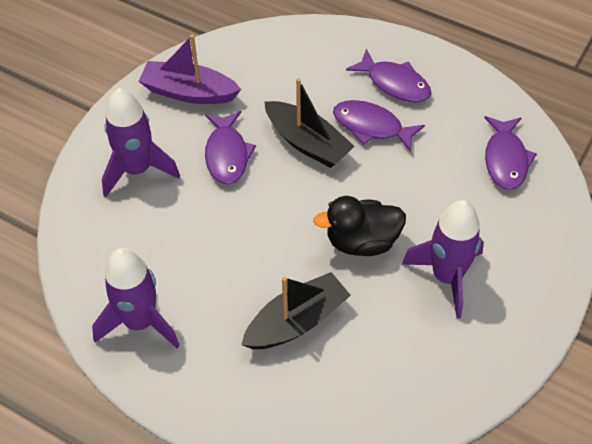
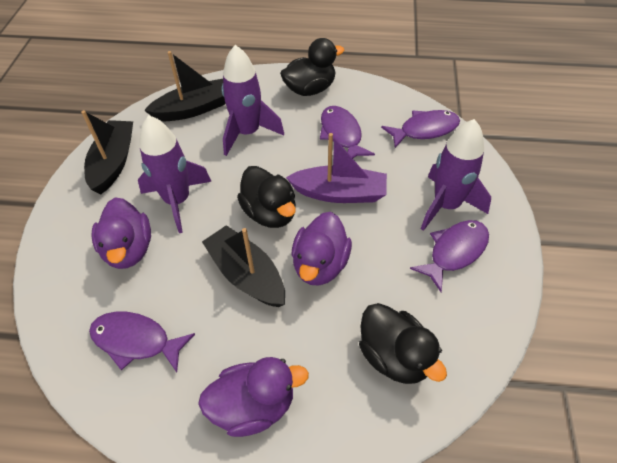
black boat: 2 -> 3
black duck: 1 -> 3
purple duck: 0 -> 3

